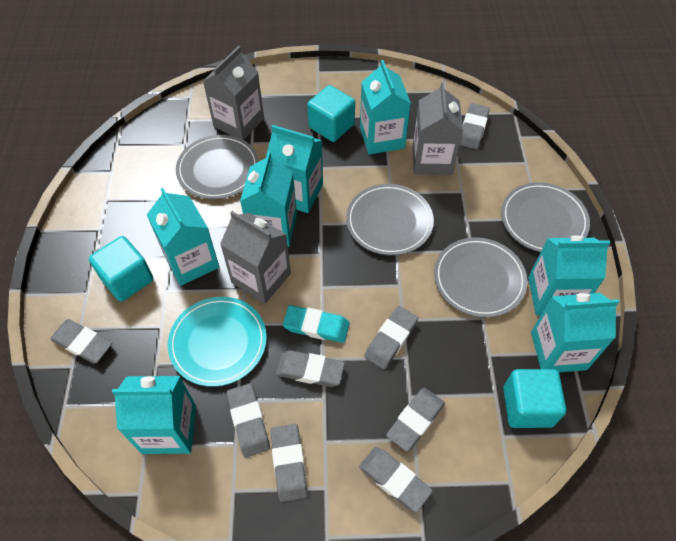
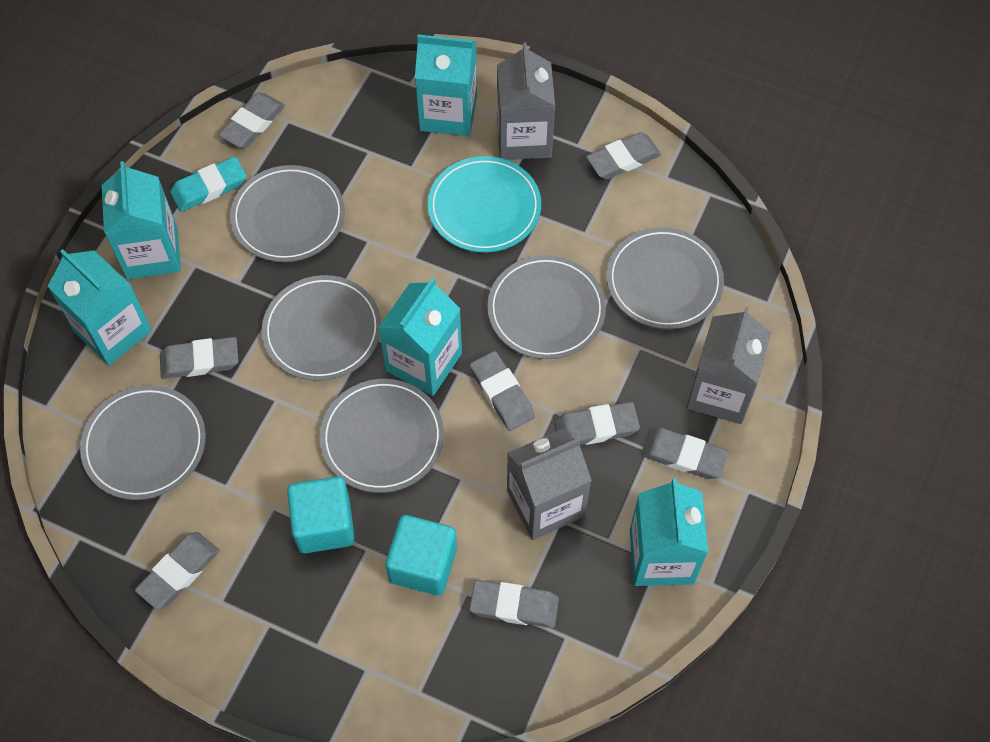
grey plate: 4 -> 6
turquoise carton: 7 -> 5
turquoise cube: 3 -> 2

